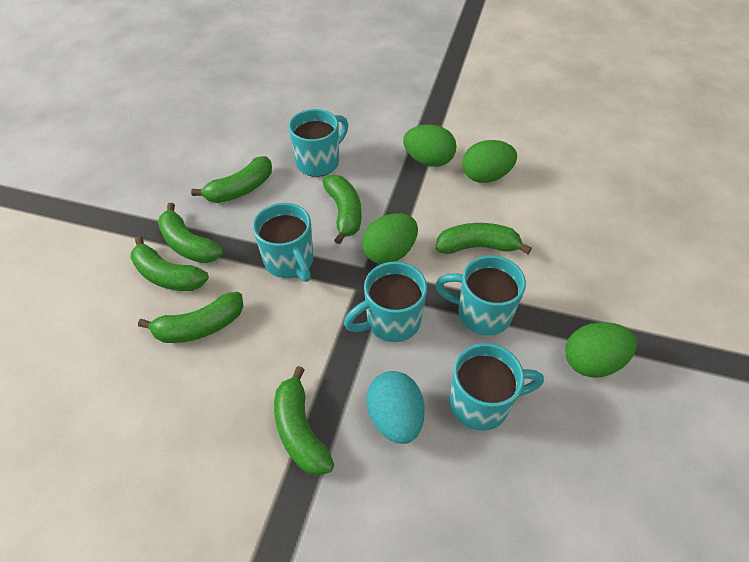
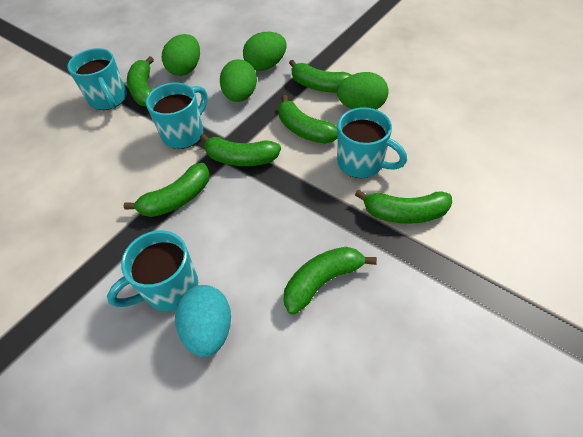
turquoise mug: 5 -> 4

